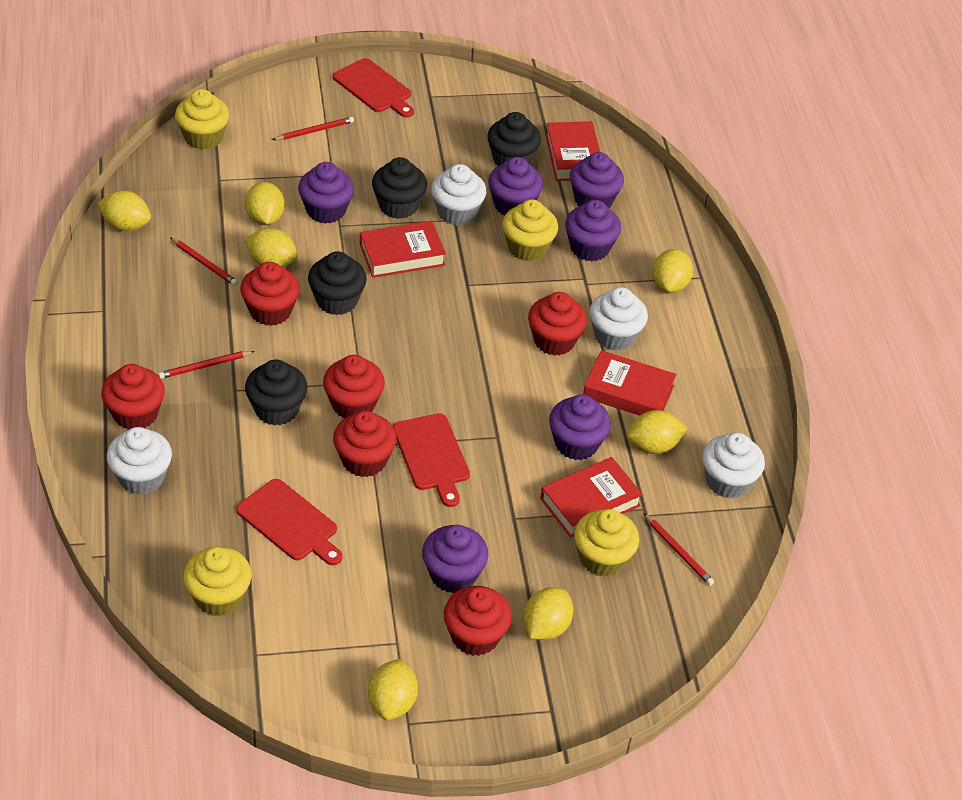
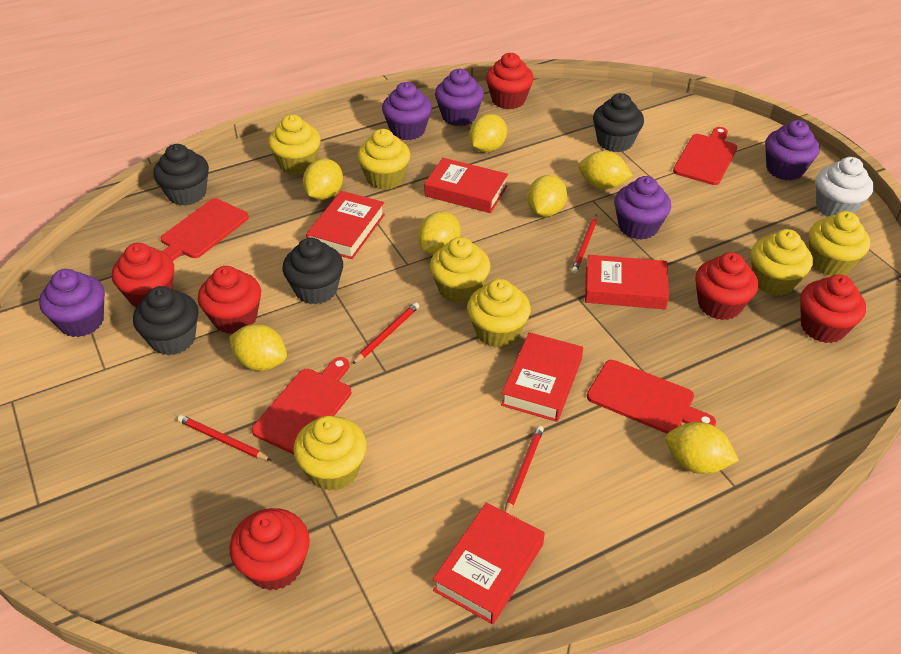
purple cupcake: 6 -> 5
red book: 4 -> 5
red cutting board: 3 -> 4
white cupcake: 4 -> 1
yellow cupcake: 4 -> 7

